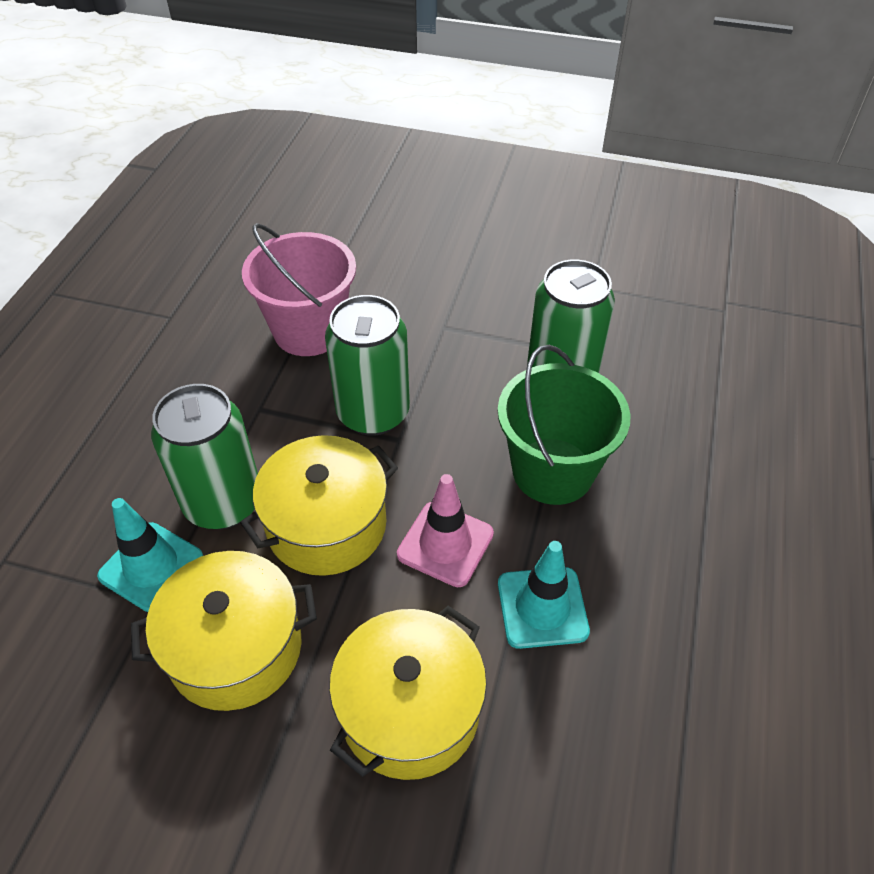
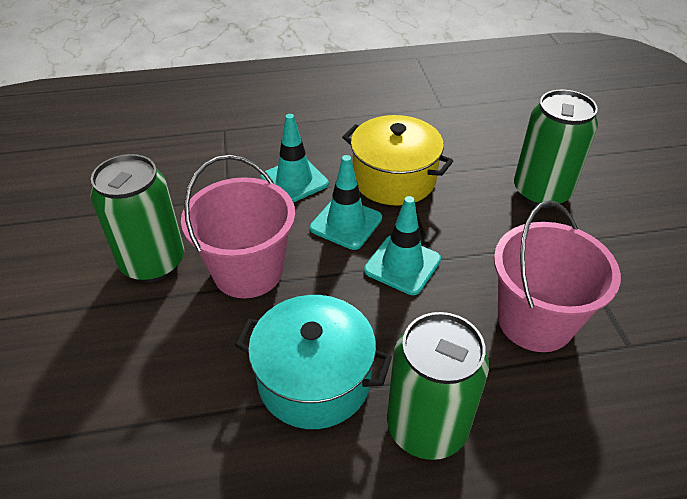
green bucket: 1 -> 0
pink bucket: 1 -> 2
pink traffic cone: 1 -> 0
turquoise pot: 0 -> 1
turquoise traffic cone: 2 -> 3
yellow pot: 3 -> 1

